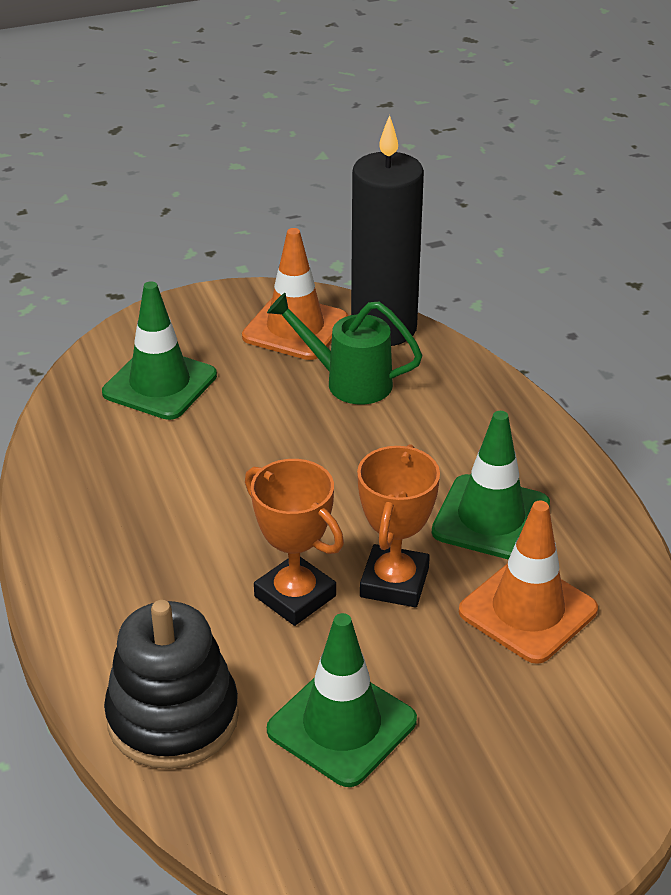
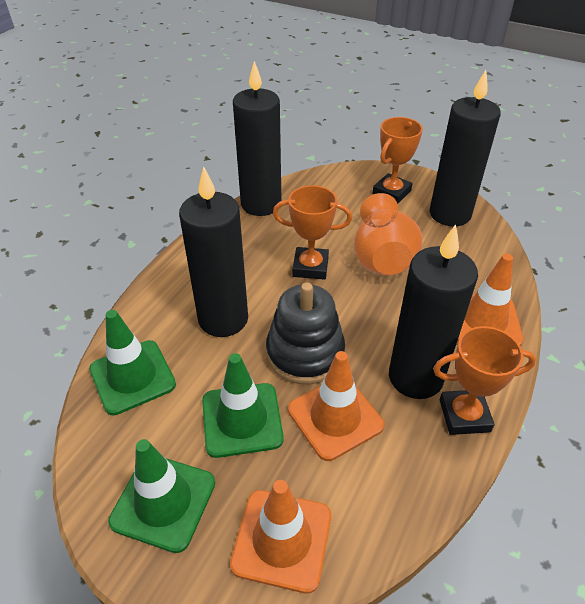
black candle: 1 -> 4
green watering can: 1 -> 0
orange traffic cone: 2 -> 3
orange trophy: 2 -> 3
orange vase: 0 -> 1

